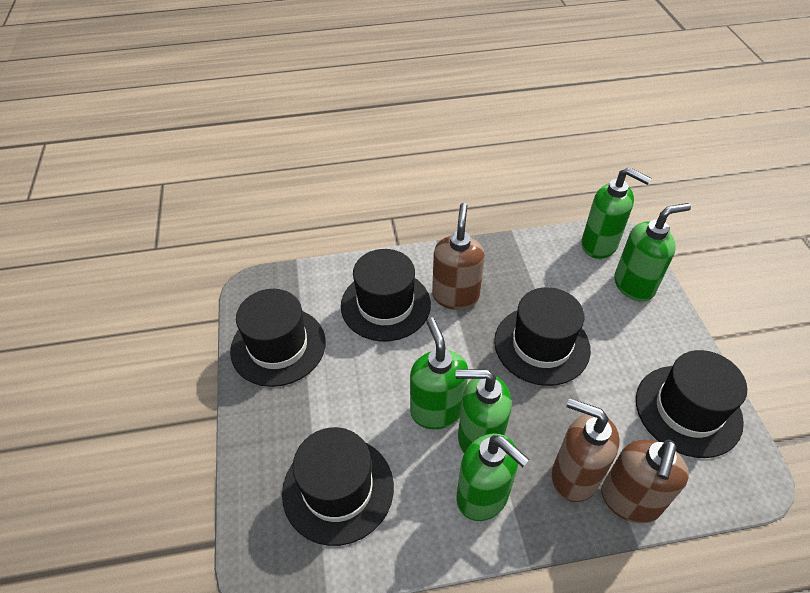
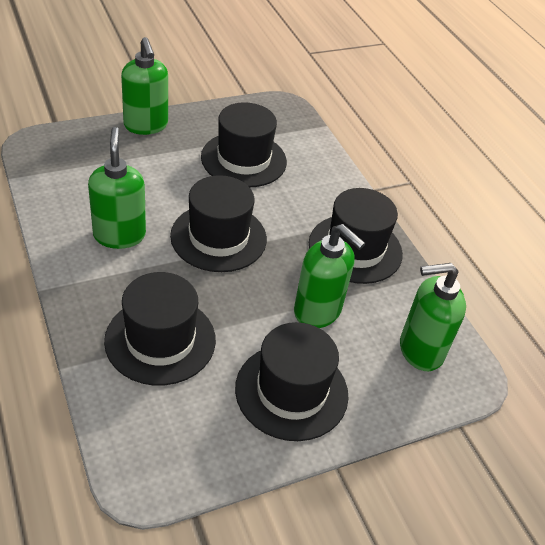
brown soap dispenser: 3 -> 0
green soap dispenser: 5 -> 4

